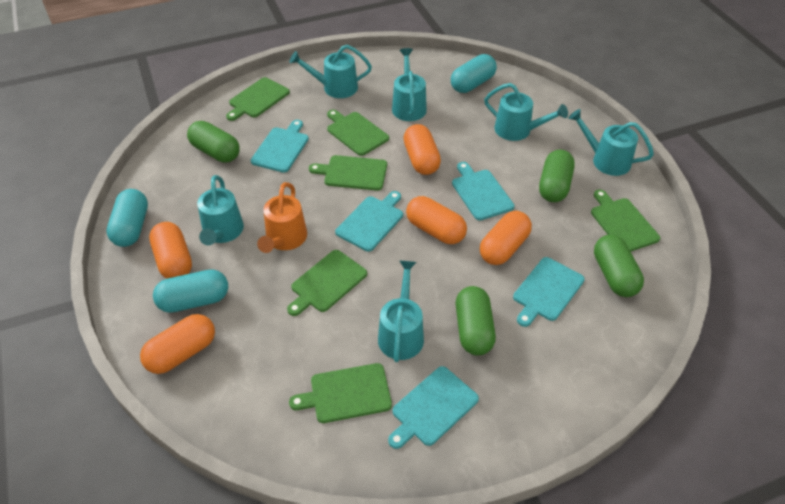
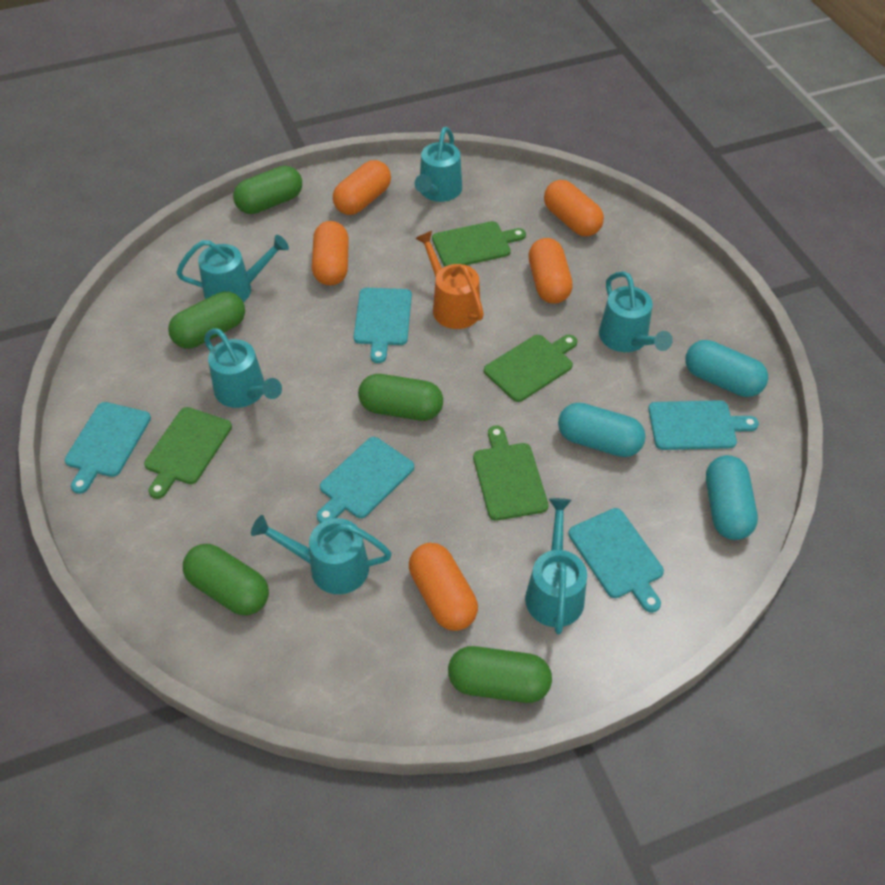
green capsule: 4 -> 5
green cutting board: 6 -> 4

